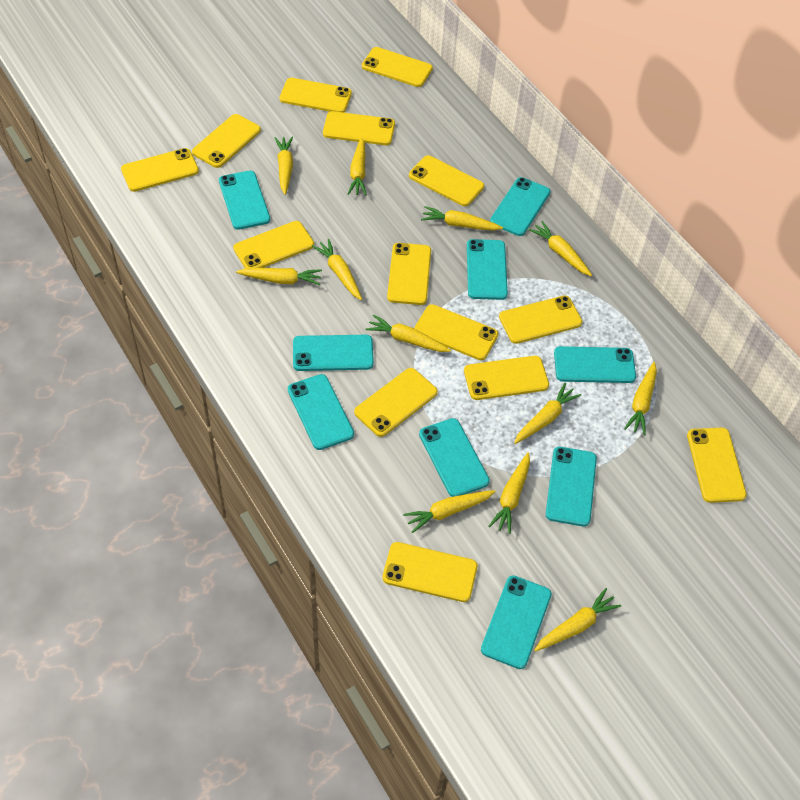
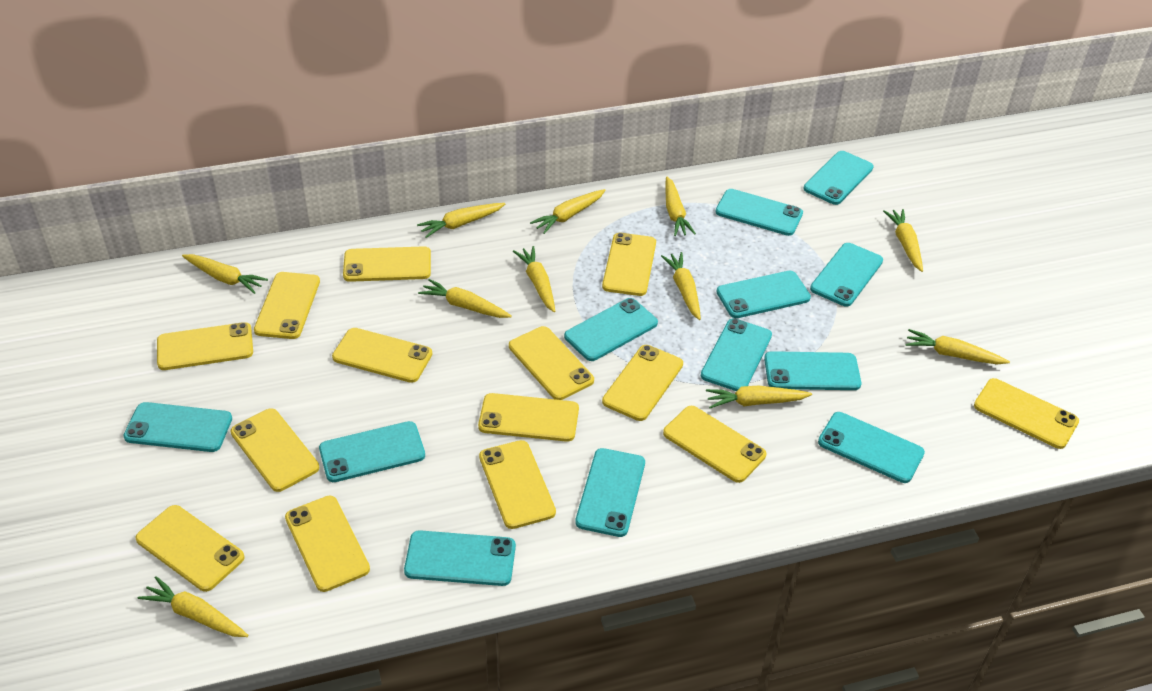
turquoise phone: 9 -> 12
yellow carrot: 12 -> 11

